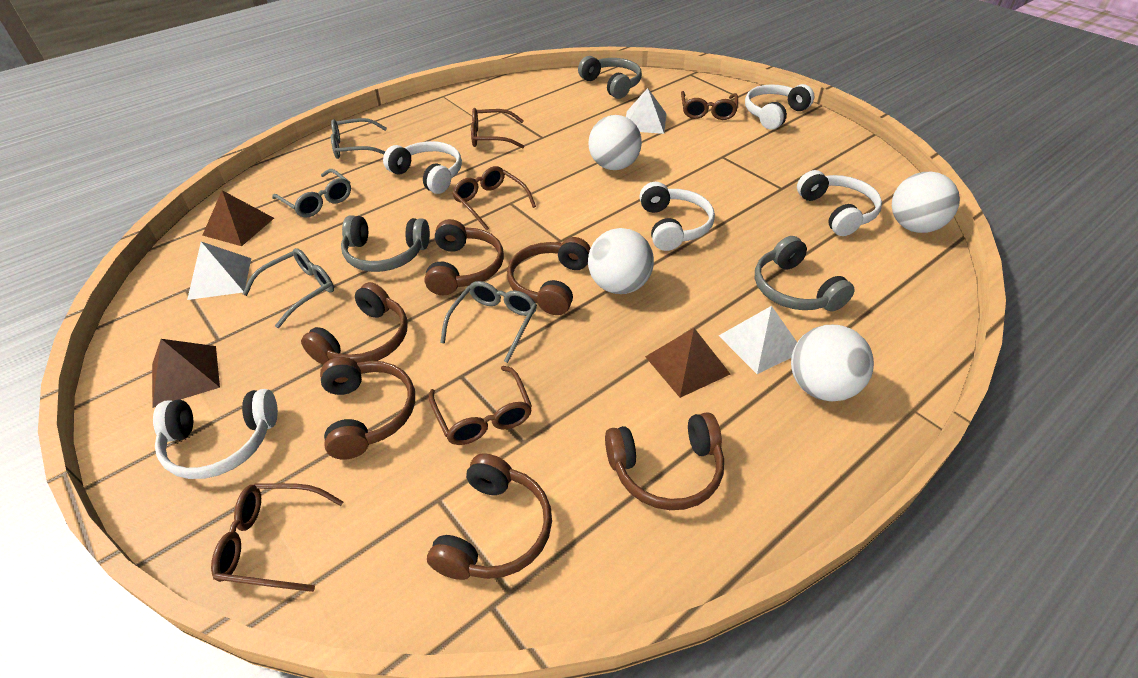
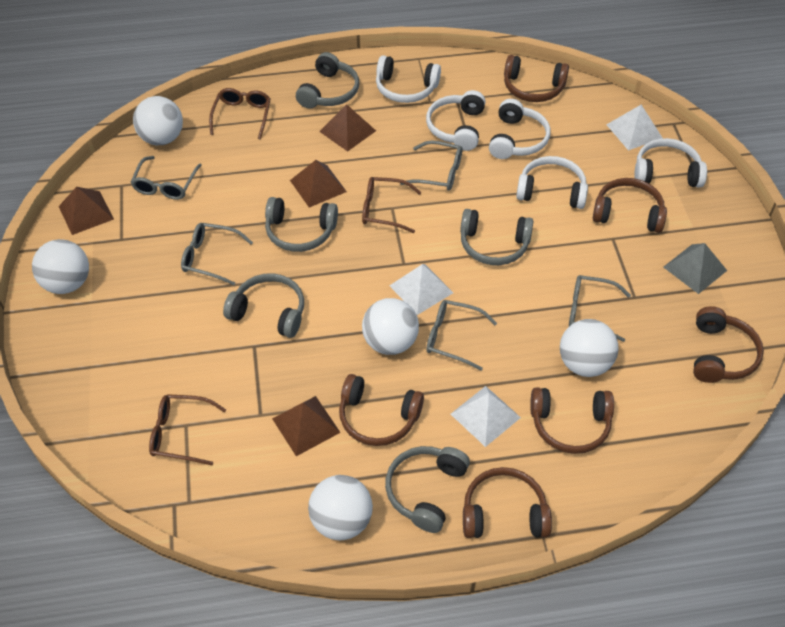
brown glasses: 5 -> 3
brown pyramid: 3 -> 4
grey glasses: 4 -> 5
grey headphones: 3 -> 5
grey pyramid: 0 -> 1
white ball: 4 -> 5

